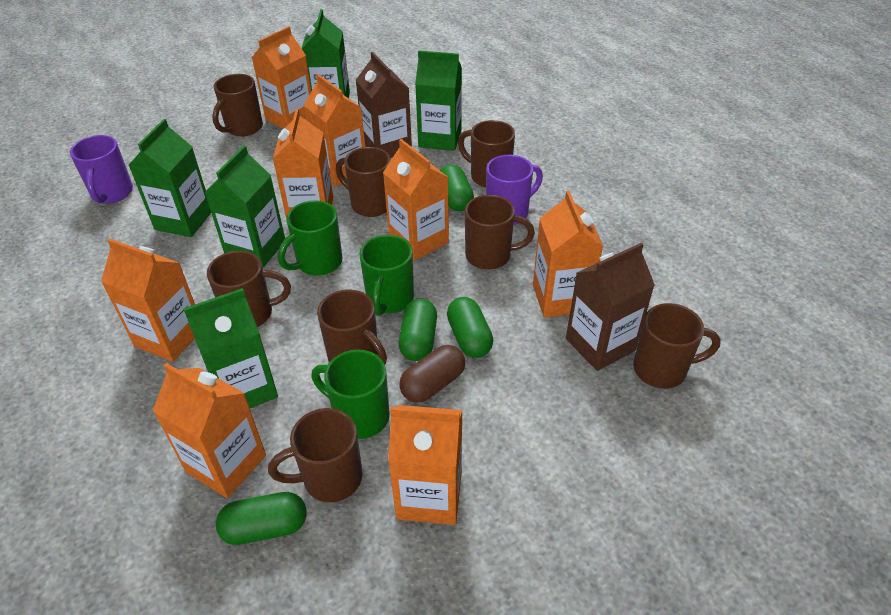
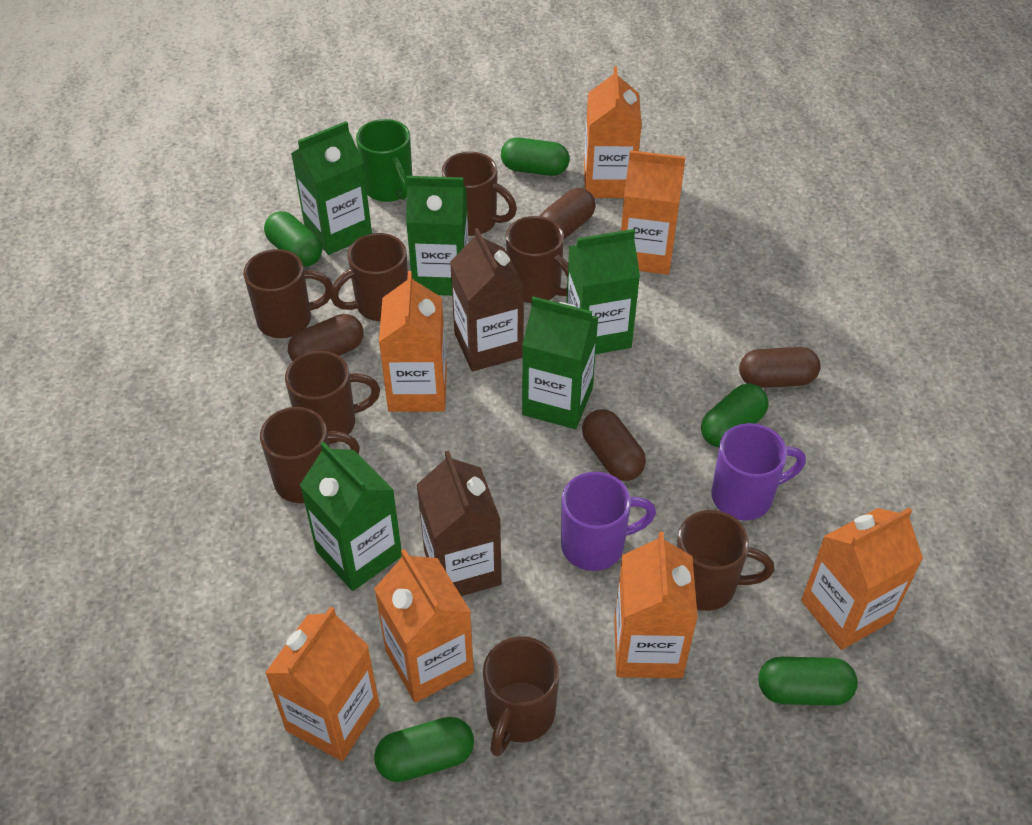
brown capsule: 1 -> 4
green capsule: 4 -> 5
green mug: 3 -> 1
orange carton: 8 -> 7

